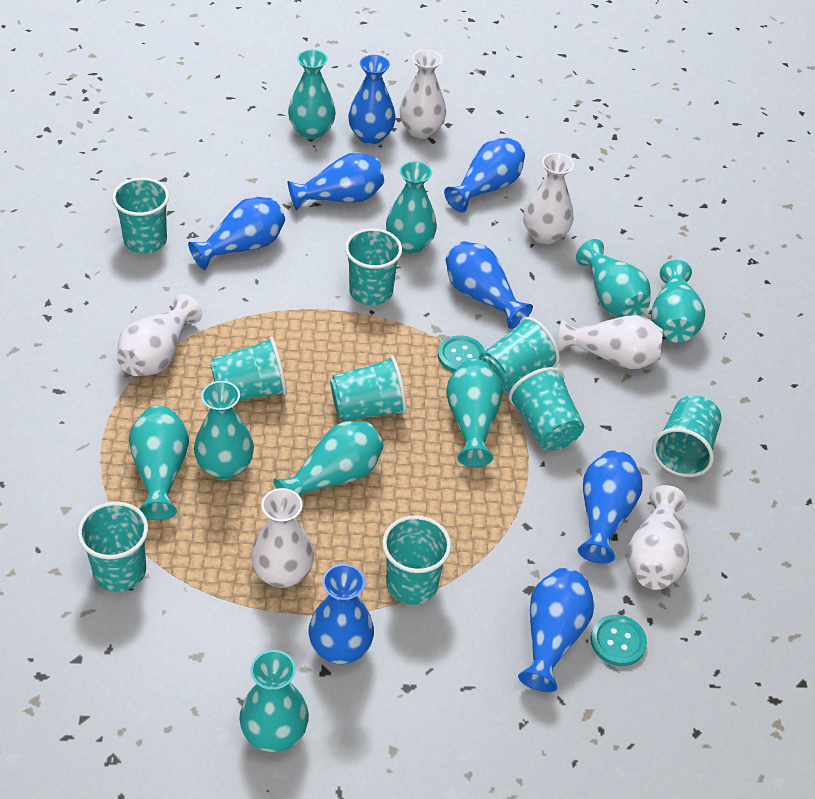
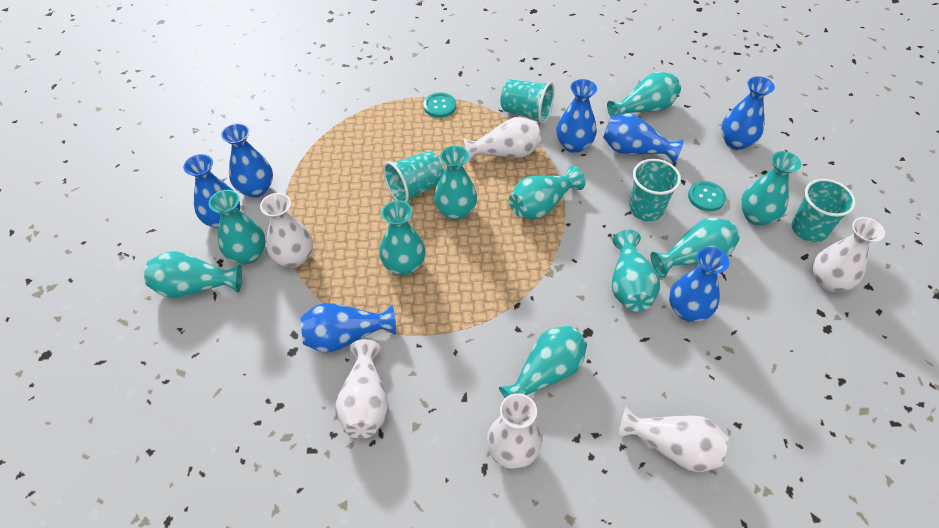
blue vase: 8 -> 7
turquoise cup: 9 -> 4
turquoise vase: 9 -> 10

